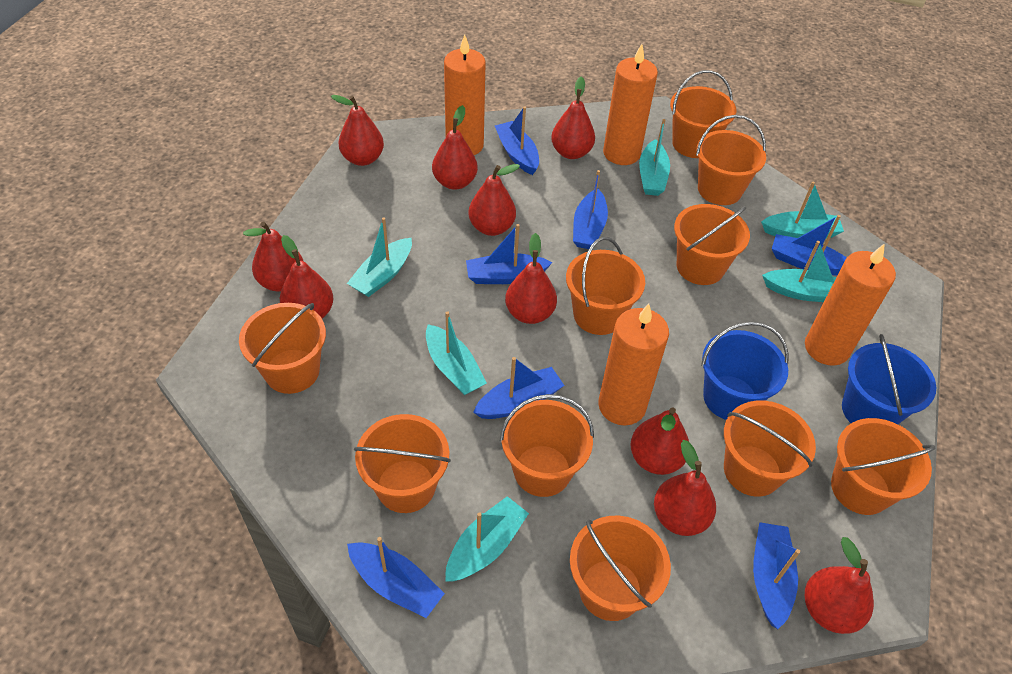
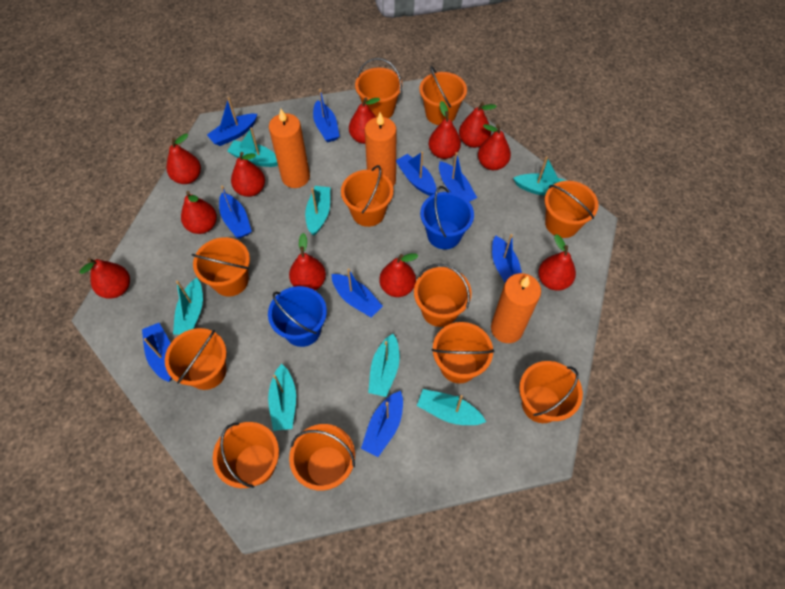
blue boat: 7 -> 9
orange bucket: 10 -> 11
orange candle: 4 -> 3
red pear: 10 -> 11
turquoise boat: 6 -> 7

